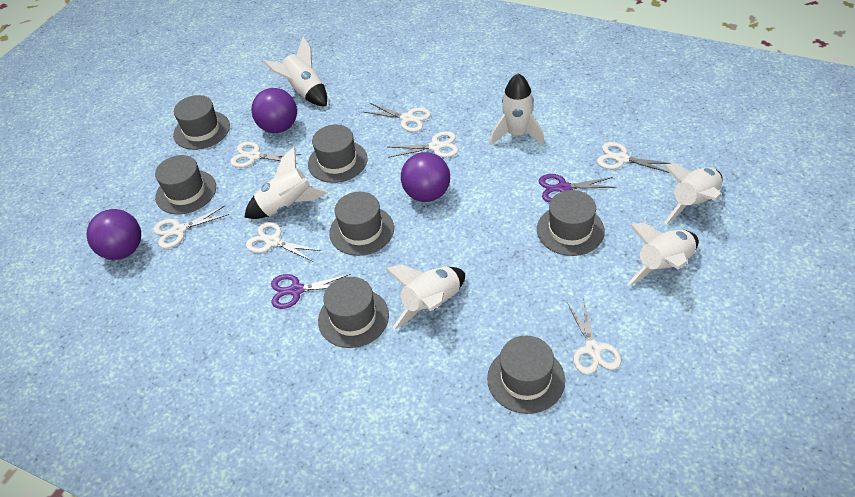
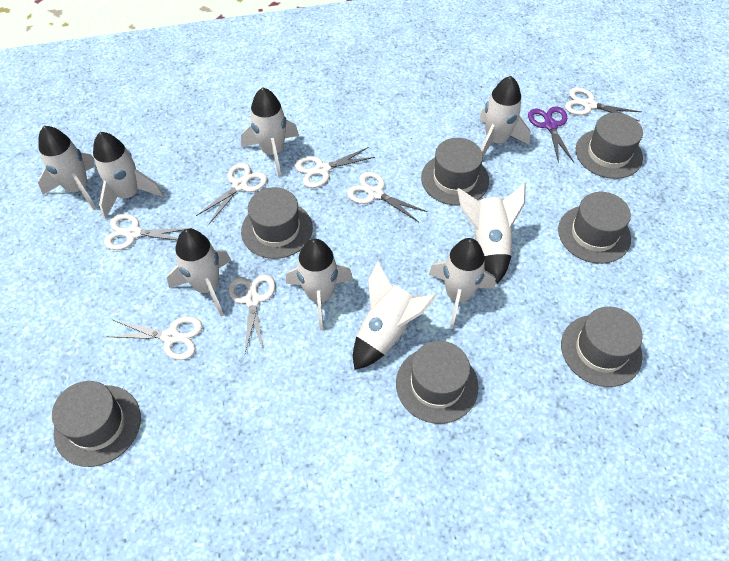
purple ball: 3 -> 0
purple scissors: 2 -> 1
white rocket: 6 -> 9

